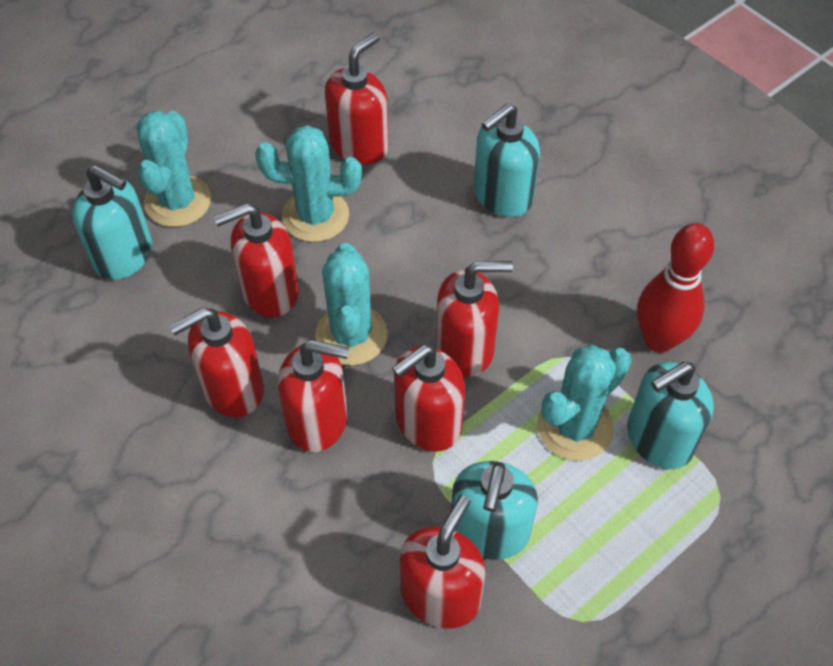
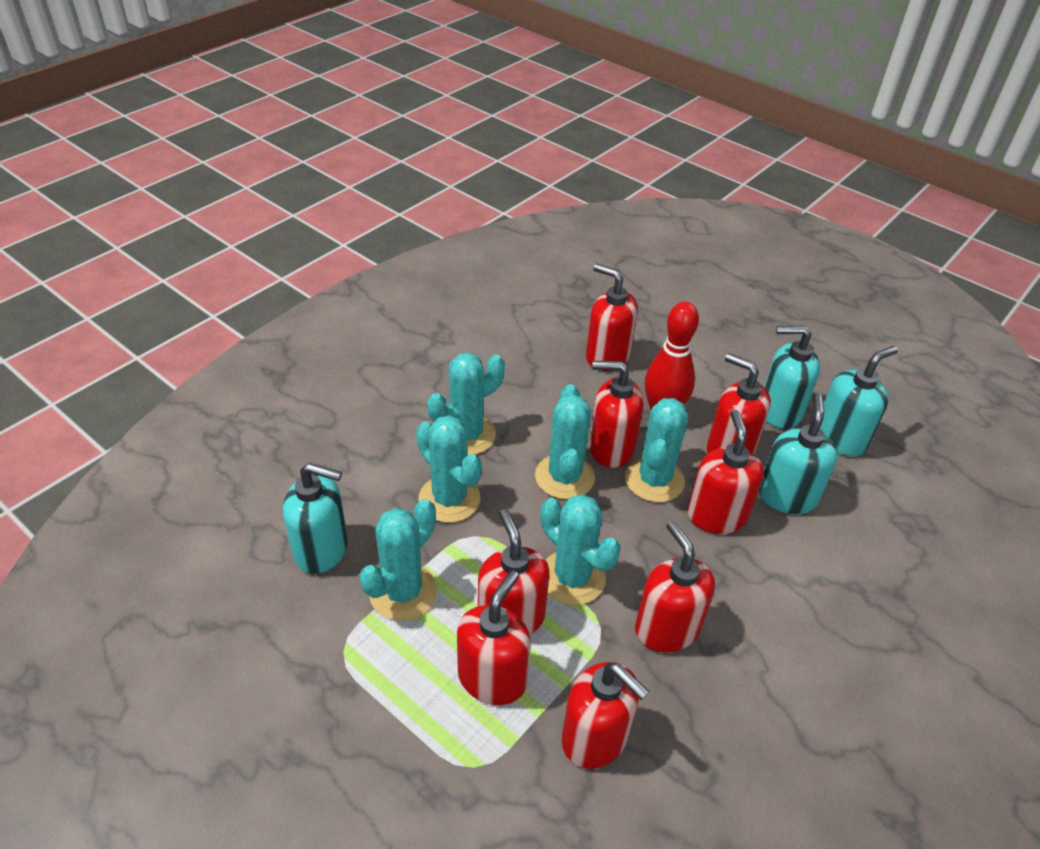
red soap dispenser: 7 -> 8
turquoise cactus: 4 -> 6

